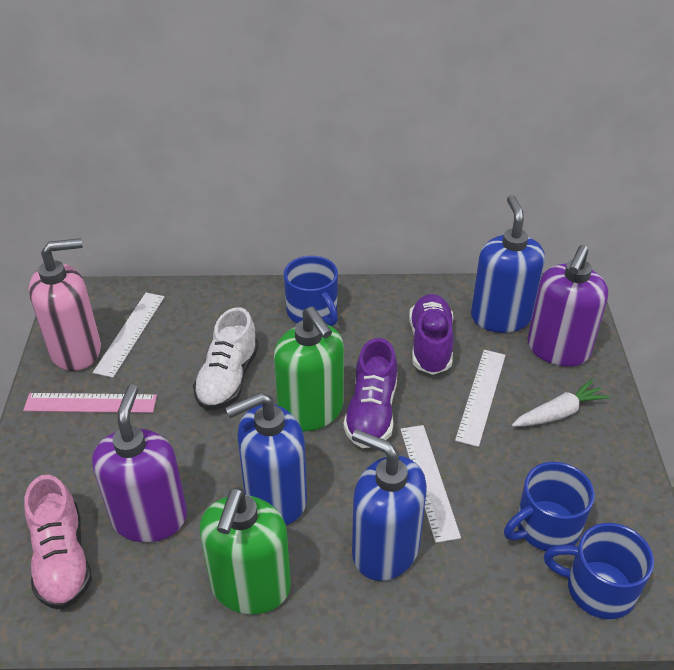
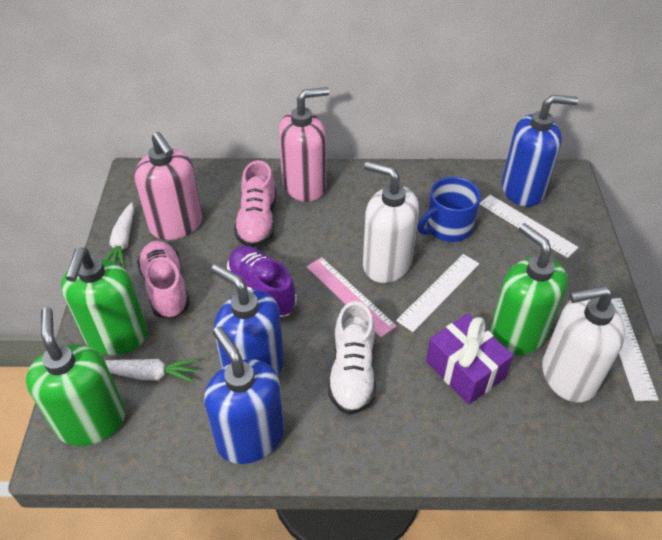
blue mug: 3 -> 1
green soap dispenser: 2 -> 3
pink shoe: 1 -> 2
pink soap dispenser: 1 -> 2
purple gift: 0 -> 1
purple shoe: 2 -> 1
purple soap dispenser: 2 -> 0
white carrot: 1 -> 2
white soap dispenser: 0 -> 2

